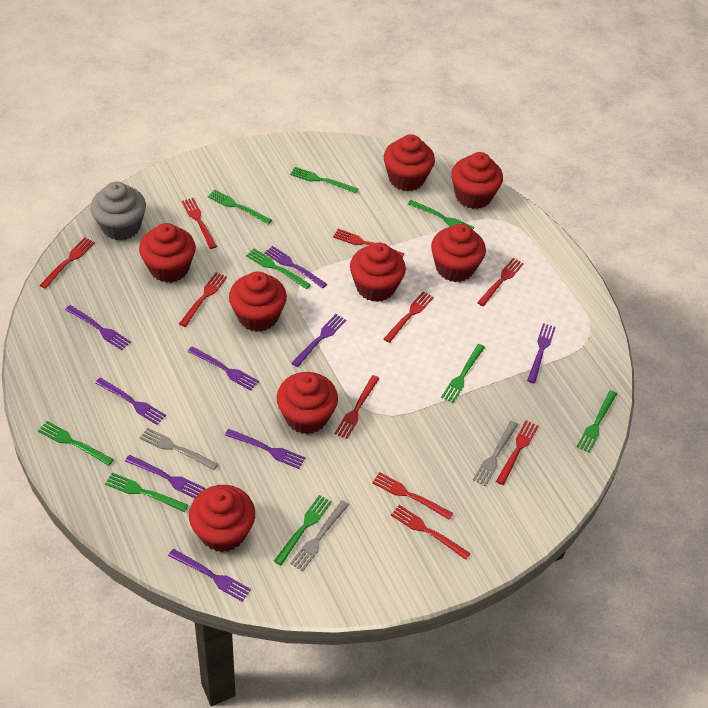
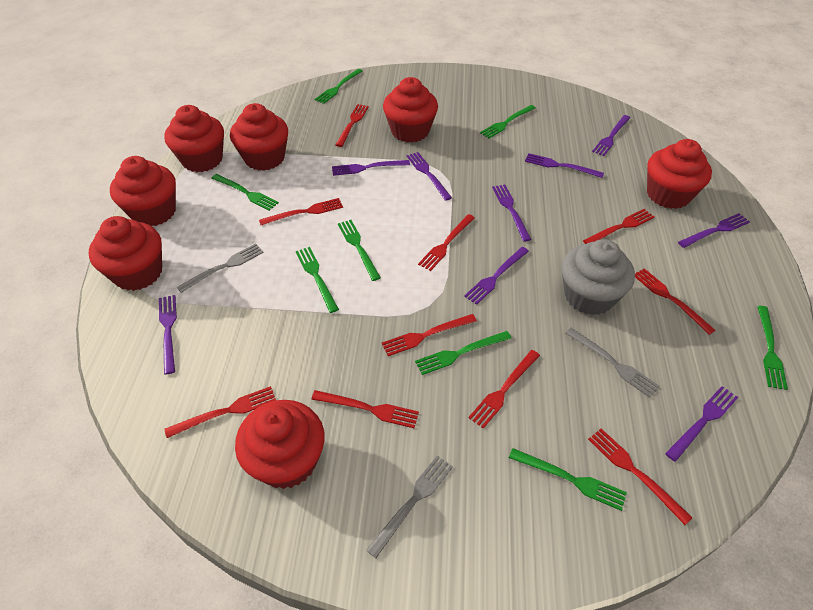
green fork: 9 -> 8
red cupcake: 8 -> 7

